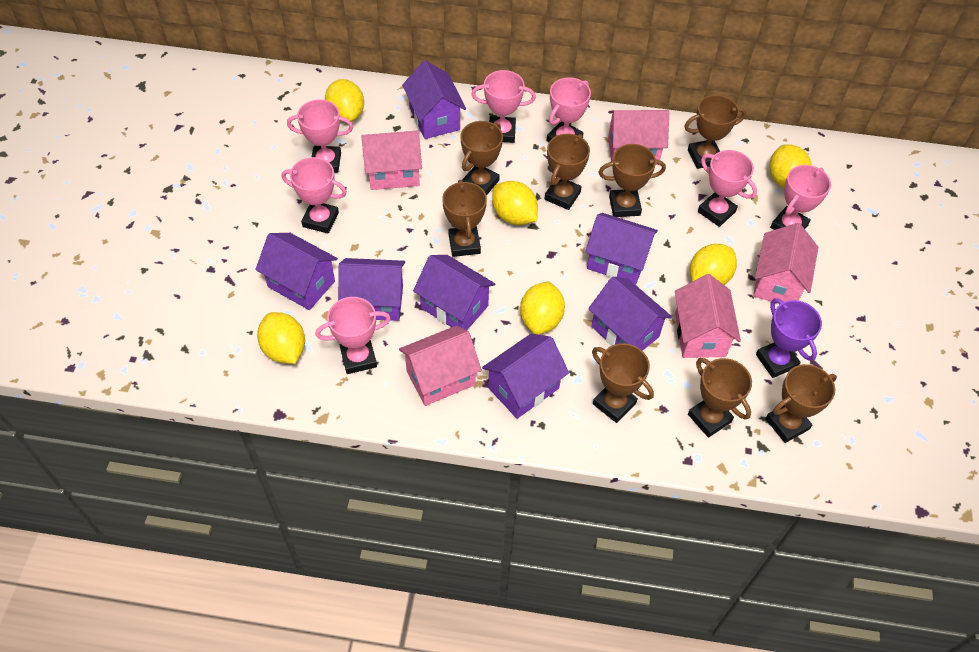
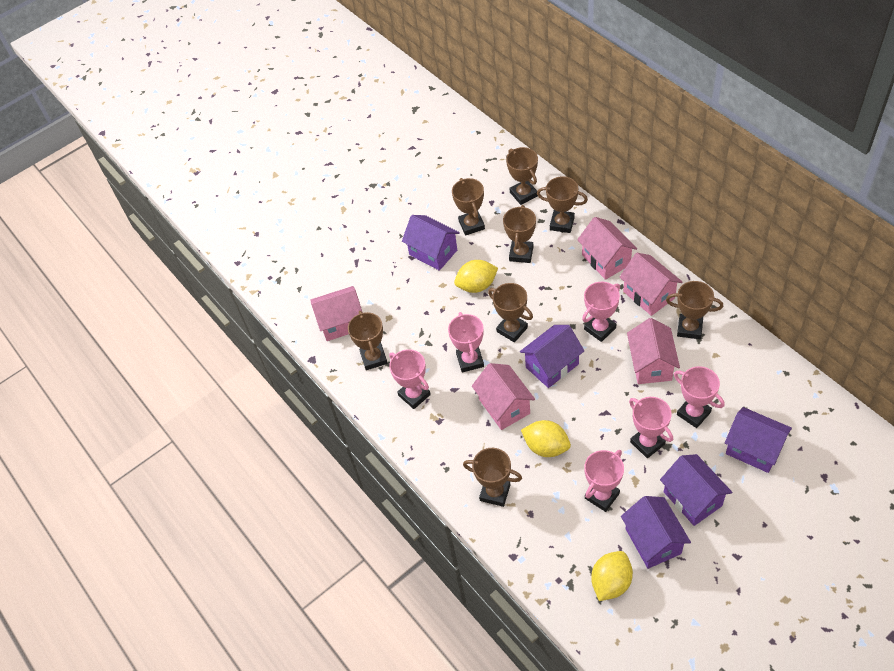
pink trophy: 7 -> 6
purple house: 7 -> 5
purple trophy: 1 -> 0
yellow lemon: 6 -> 3

